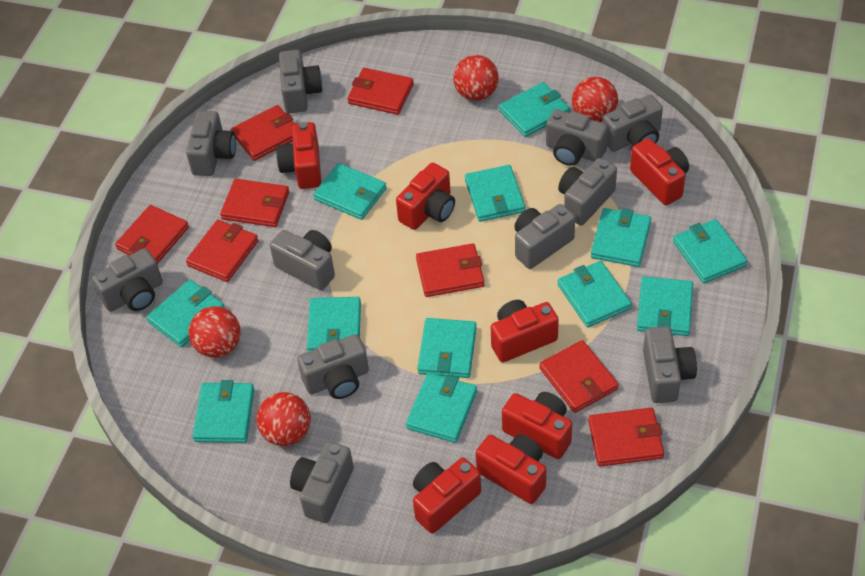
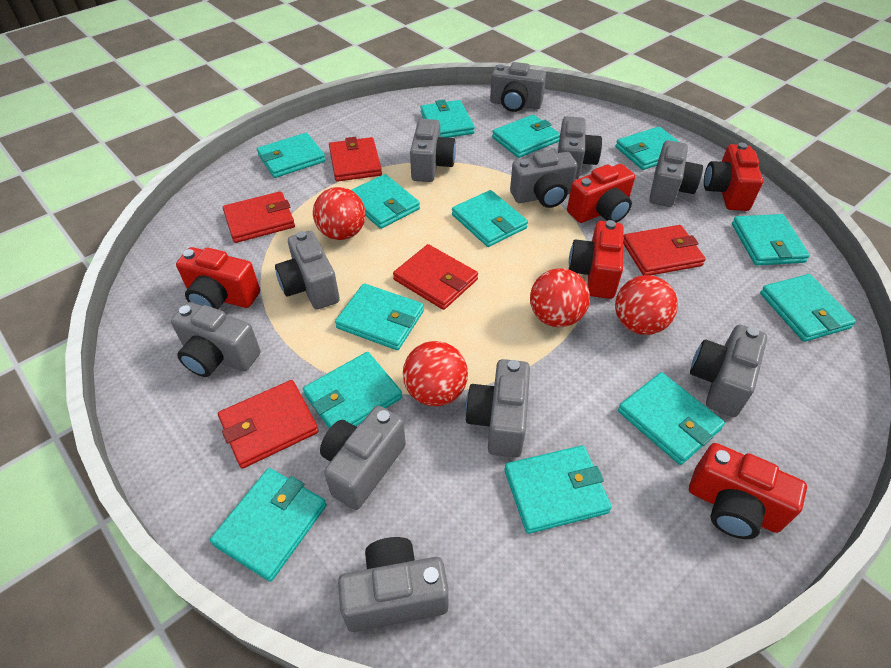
red camera: 7 -> 5
red wallet: 8 -> 5
turquoise wallet: 12 -> 13

